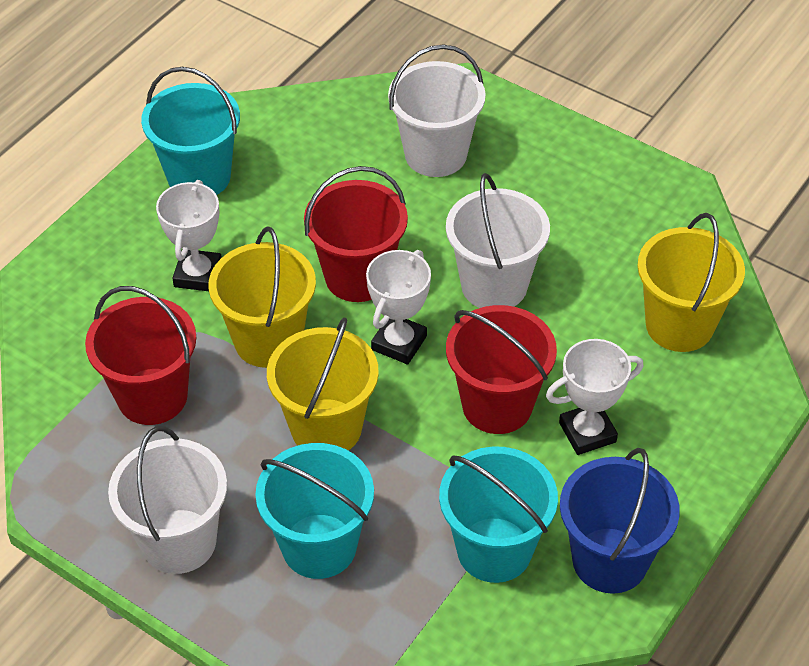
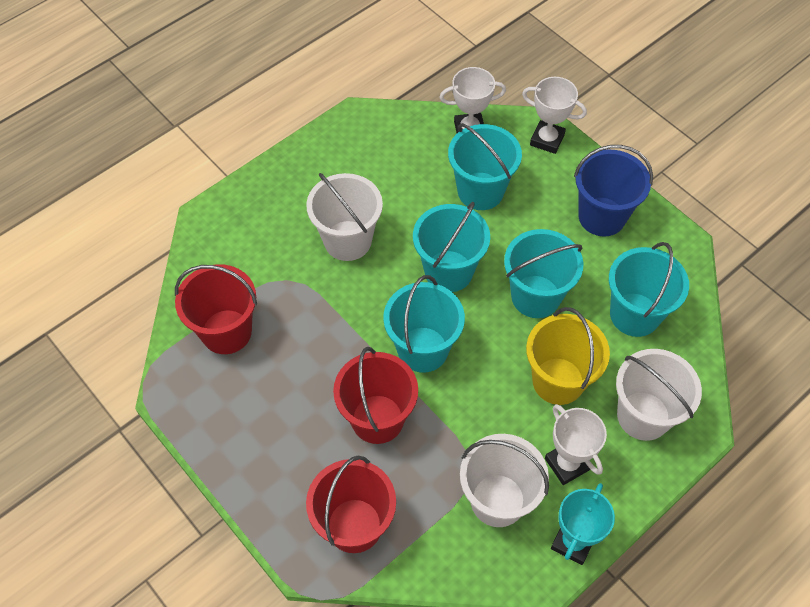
turquoise bucket: 3 -> 5
turquoise trophy: 0 -> 1
yellow bucket: 3 -> 1

